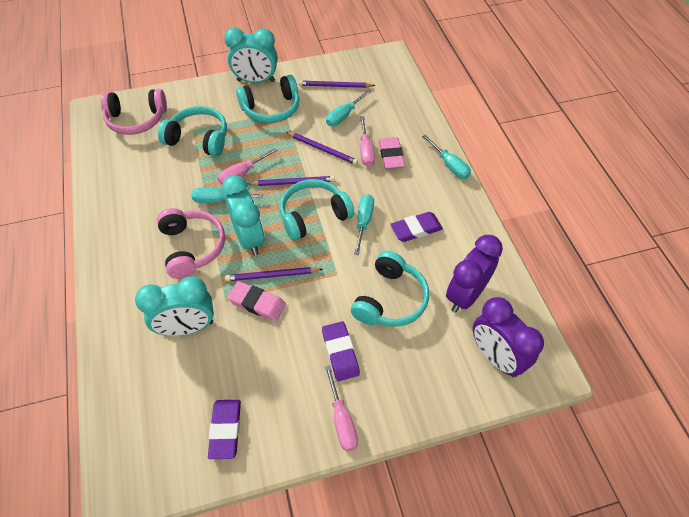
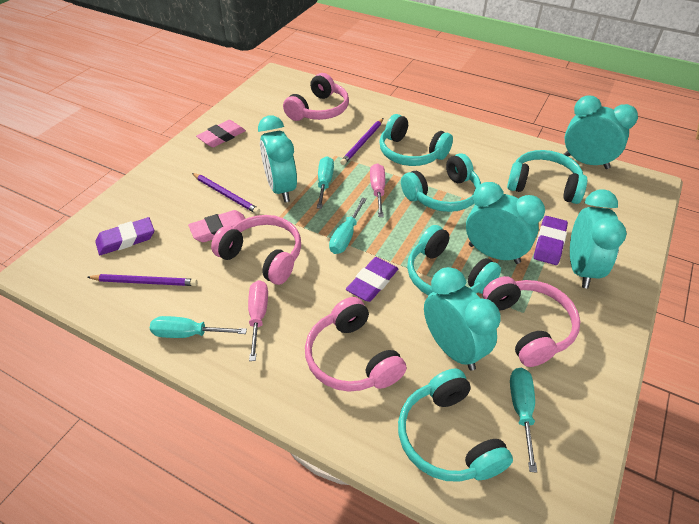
pink headphones: 2 -> 4
pink screwdriver: 3 -> 2
purple clock: 2 -> 0
purple pencil: 4 -> 3
turquoise clock: 3 -> 5
turquoise headphones: 4 -> 5

